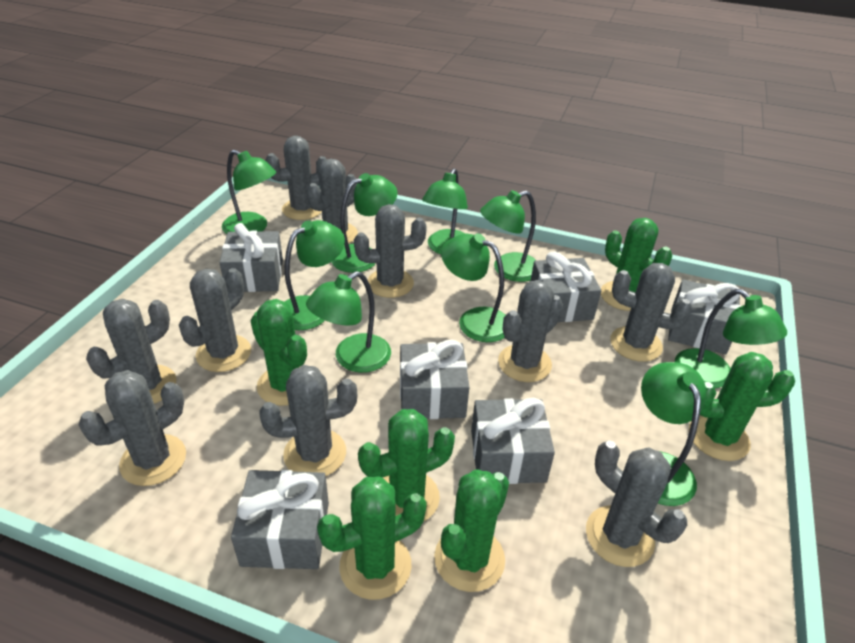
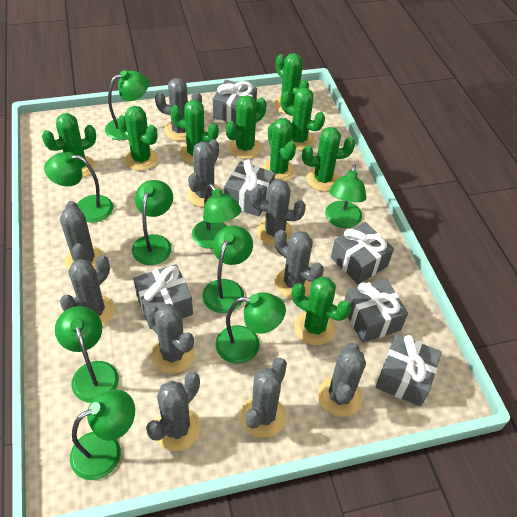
green cactus: 6 -> 9

